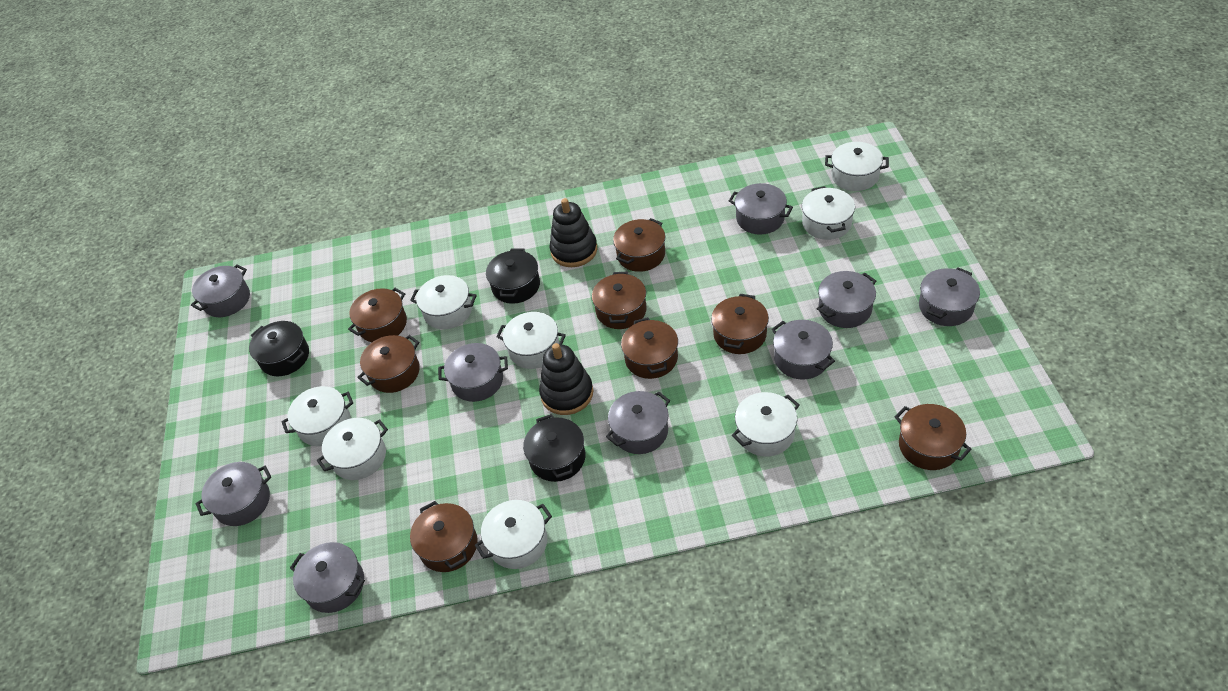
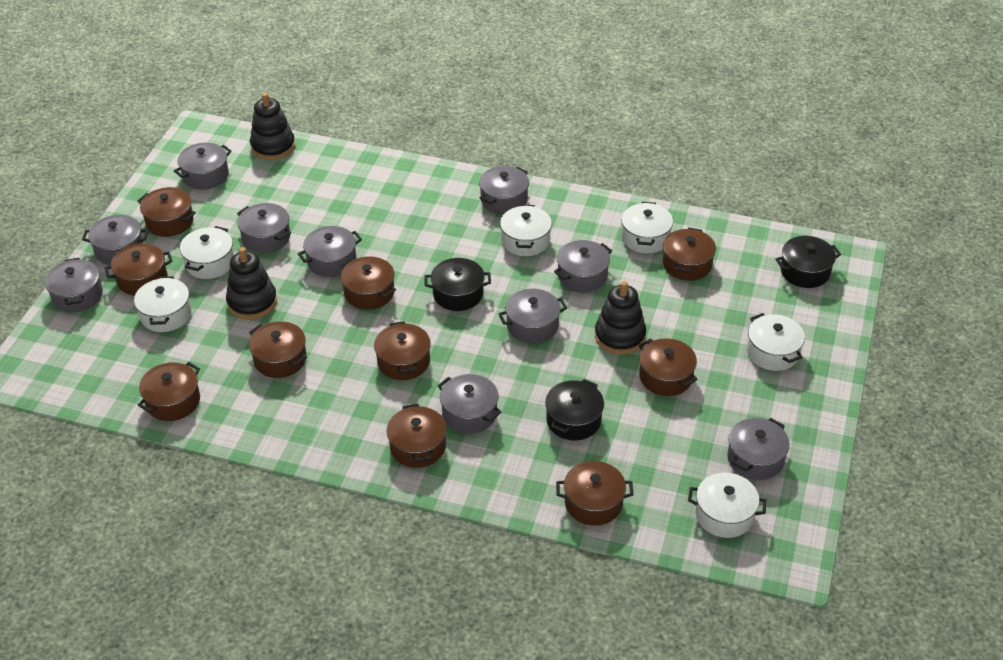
black stacking toy: 2 -> 3
brown pot: 8 -> 10
grey pot: 9 -> 10
white pot: 8 -> 6

